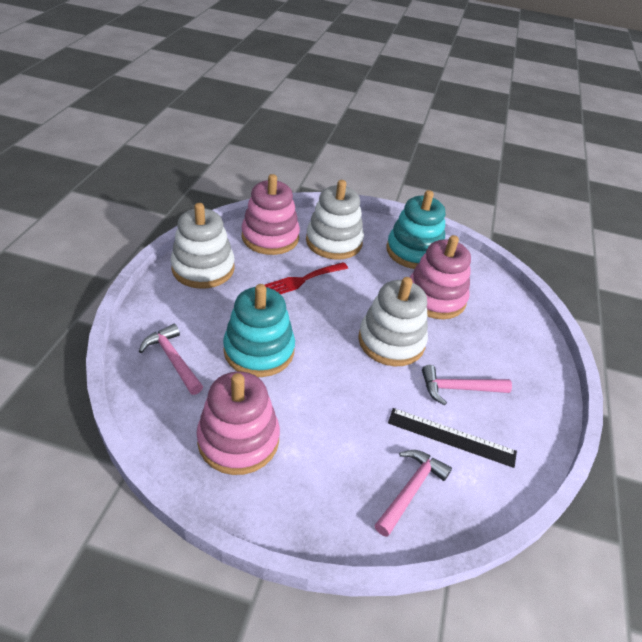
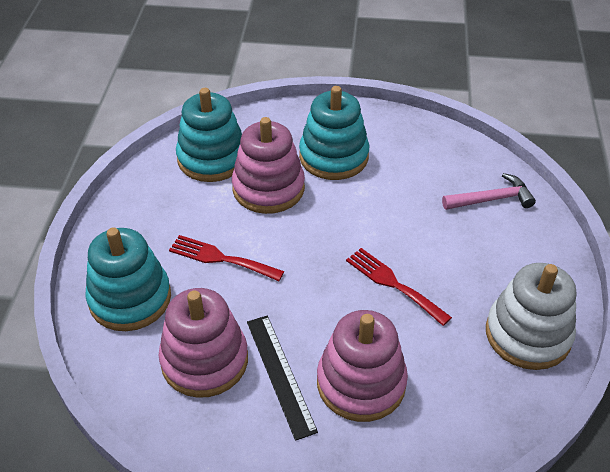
pink hammer: 3 -> 1
red fork: 1 -> 2
turquoise stacking toy: 2 -> 3
white stacking toy: 3 -> 1

